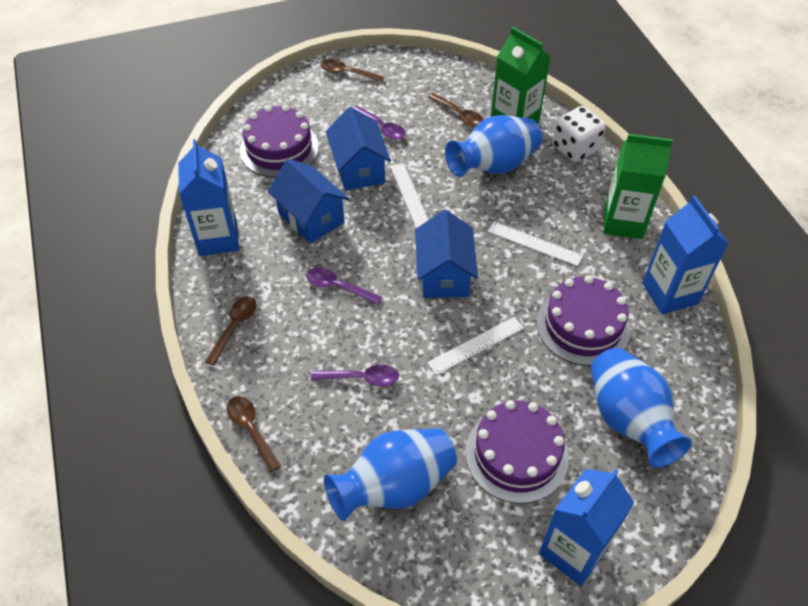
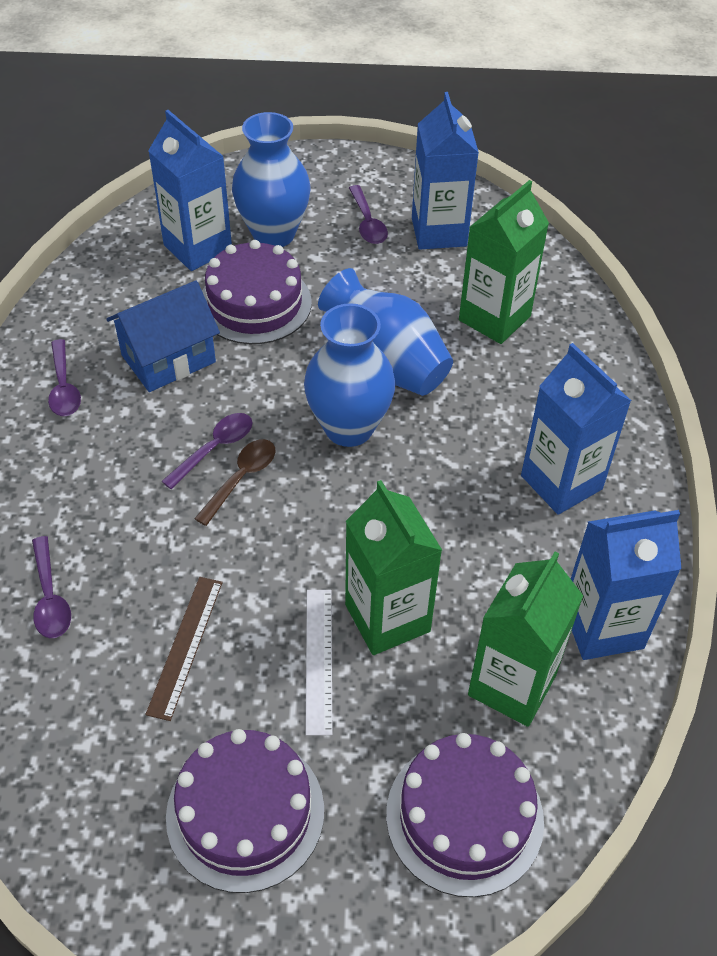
blue carton: 3 -> 4
blue house: 3 -> 1
brown ruler: 0 -> 1
brown spoon: 4 -> 1
green carton: 2 -> 3
purple spoon: 3 -> 4
white dice: 1 -> 0
white ruler: 3 -> 1

